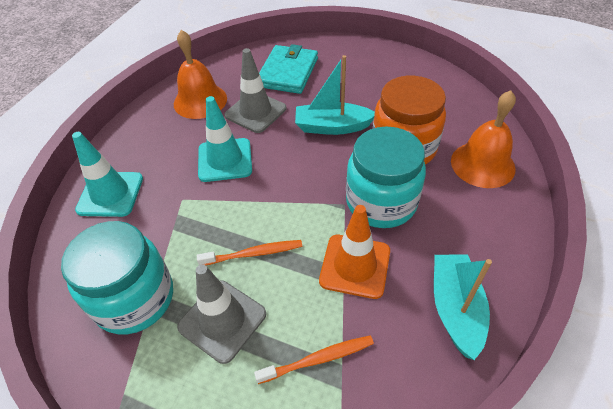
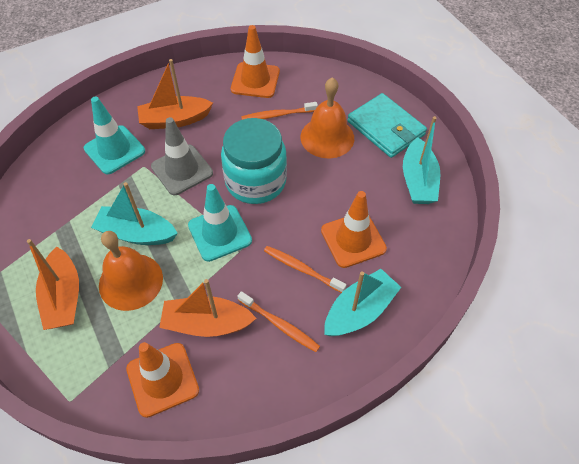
grey traffic cone: 2 -> 1
orange boat: 0 -> 3
orange jar: 1 -> 0
orange toothbrush: 2 -> 3
orange traffic cone: 1 -> 3
turquoise boat: 2 -> 3
turquoise jar: 2 -> 1

